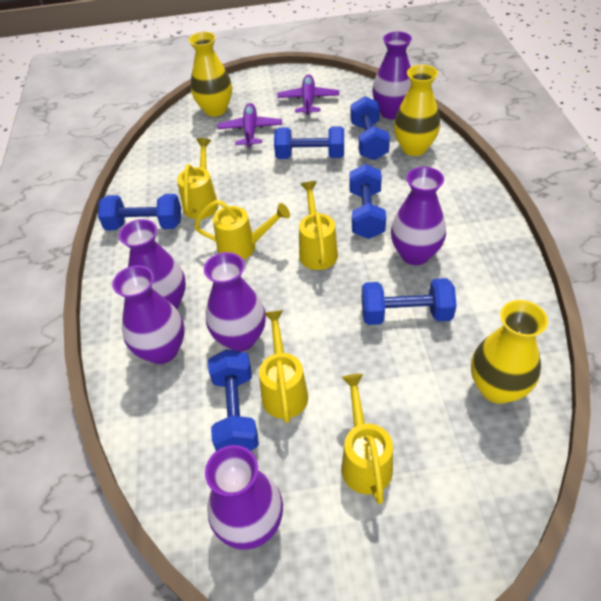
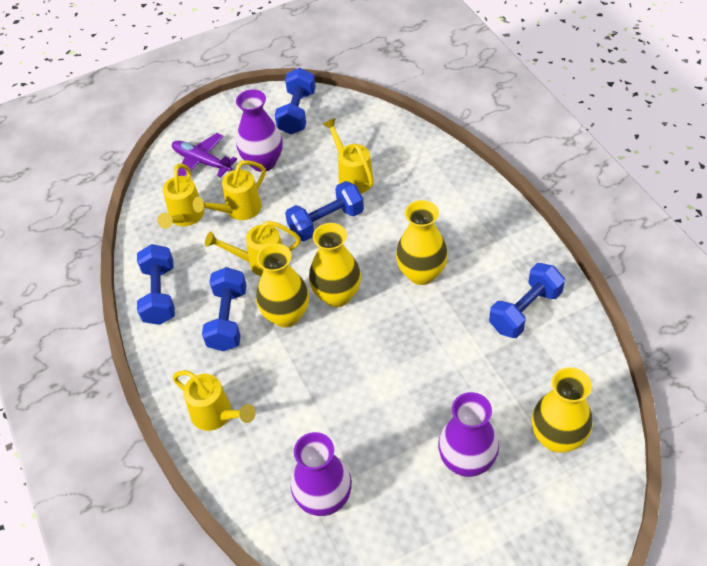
blue dumbbell: 6 -> 5
purple plane: 2 -> 1
purple vase: 6 -> 3
yellow vase: 3 -> 4

